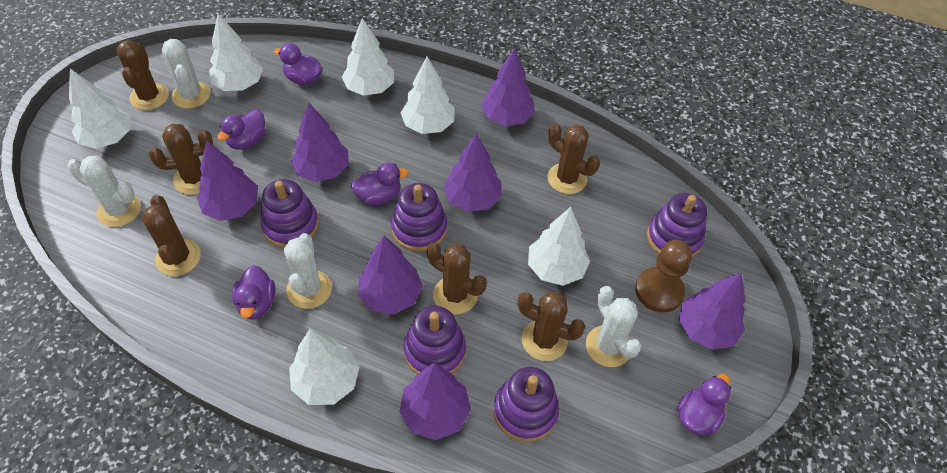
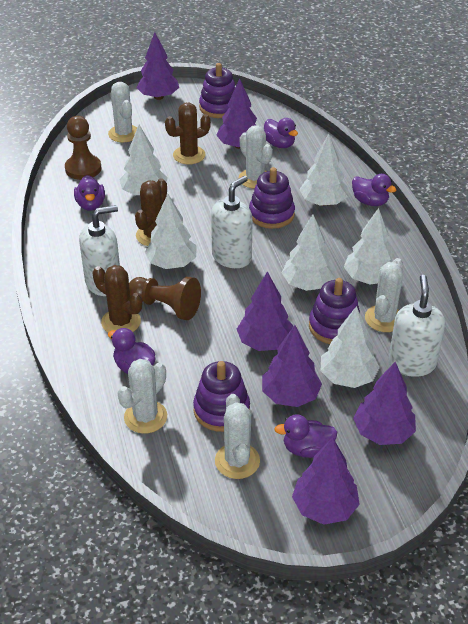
brown cactus: 6 -> 3
brown pawn: 1 -> 2
purple stacking toy: 5 -> 4
purple tree: 7 -> 6
white cactus: 4 -> 5
white soap dispenser: 0 -> 3

